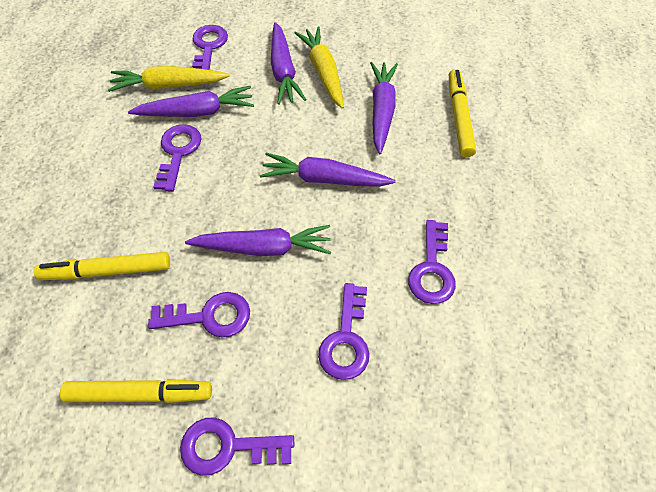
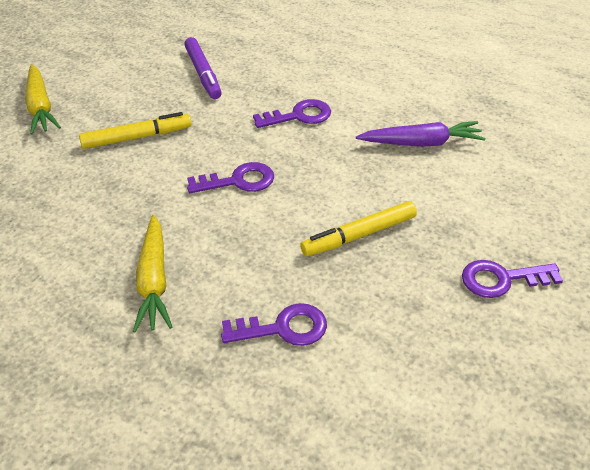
purple carrot: 5 -> 1
purple key: 6 -> 4
purple marker: 0 -> 1
yellow marker: 3 -> 2

